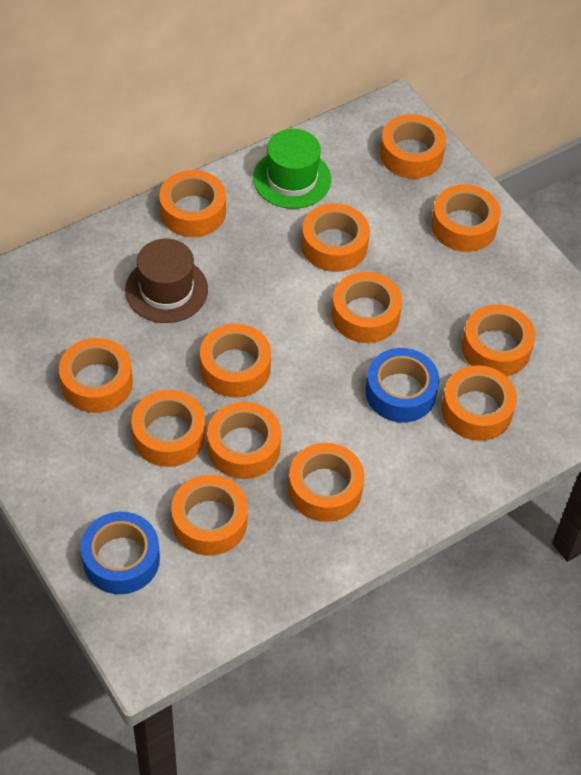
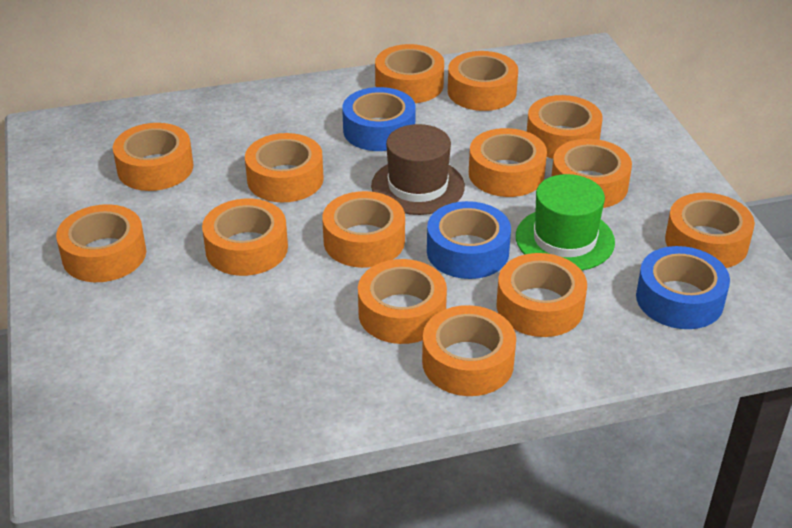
blue tape: 2 -> 3
orange tape: 13 -> 14

